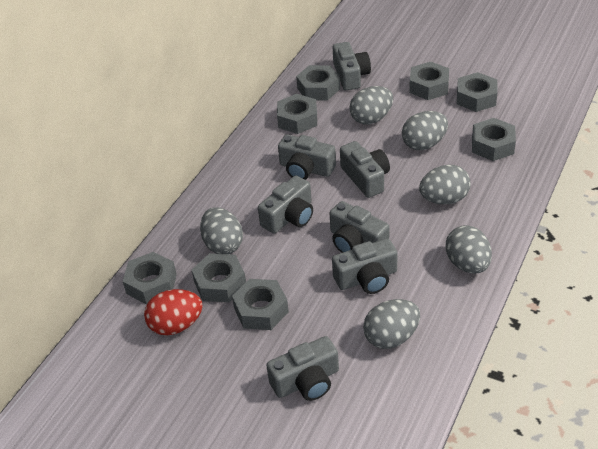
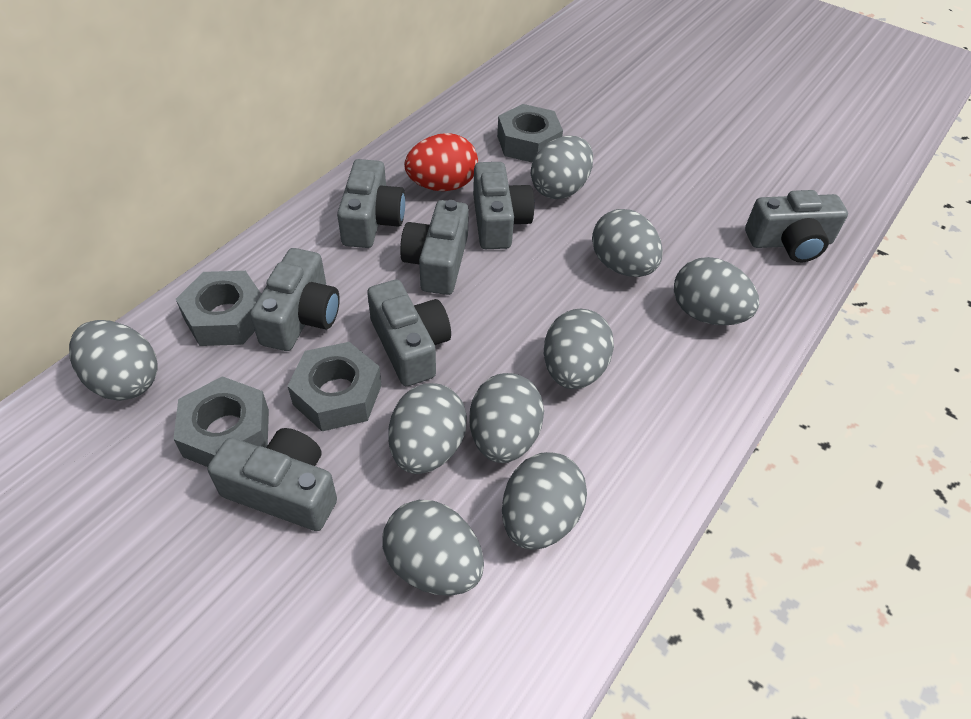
grey egg: 6 -> 9
grey nut: 8 -> 4

